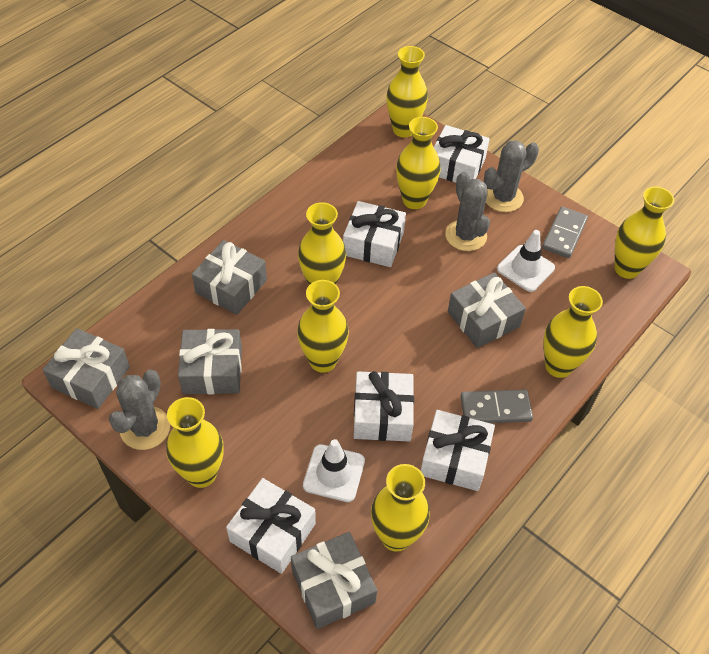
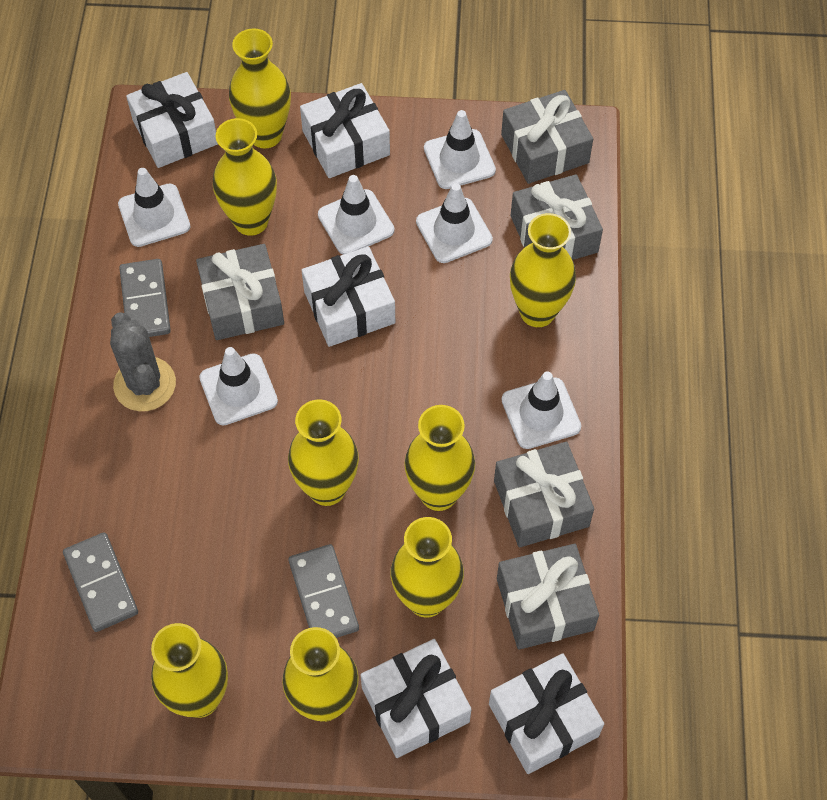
grey cactus: 3 -> 1
grey domino: 2 -> 3
white traffic cone: 2 -> 6

